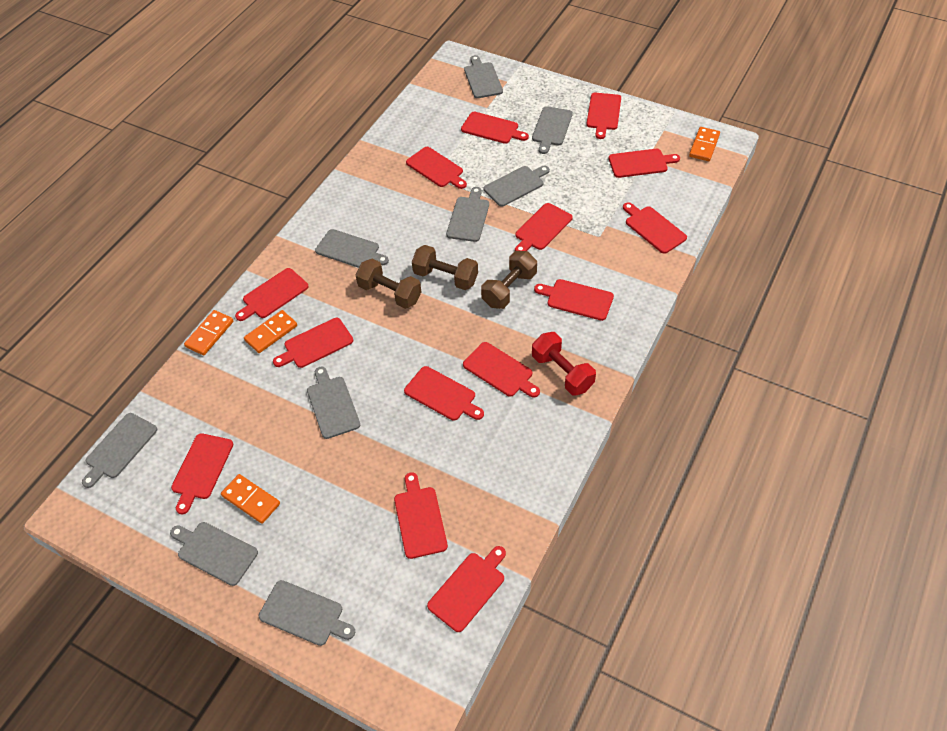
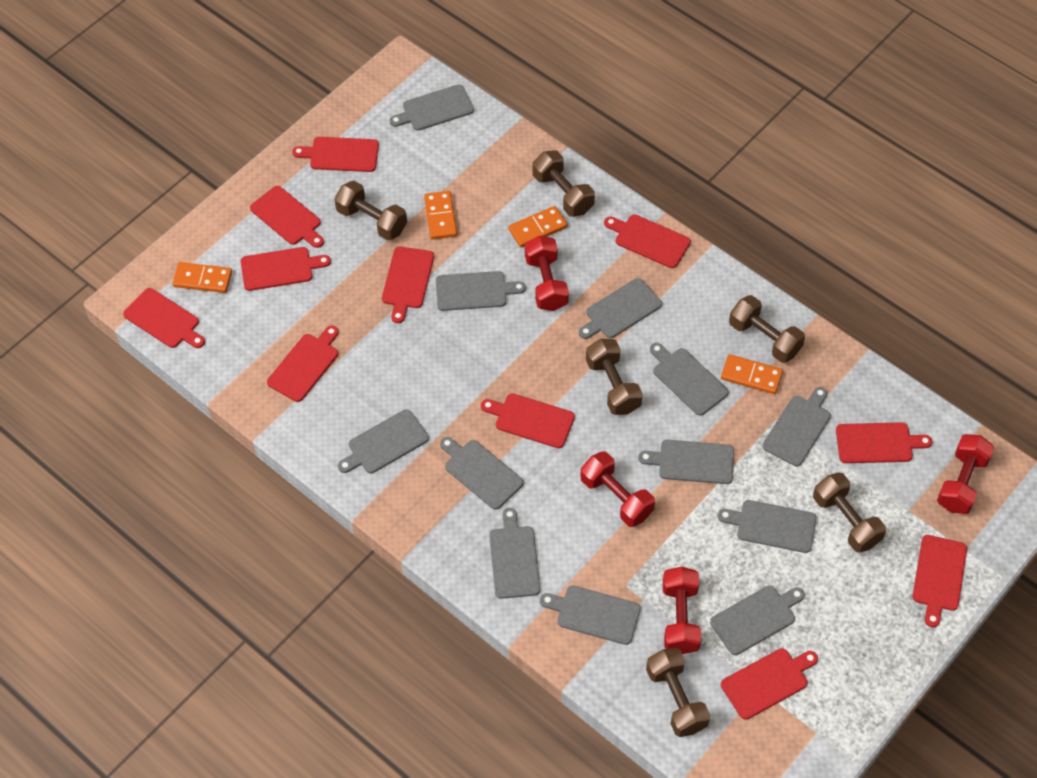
brown dumbbell: 3 -> 6
grey cutting board: 9 -> 12
red cutting board: 14 -> 11
red dumbbell: 1 -> 4

